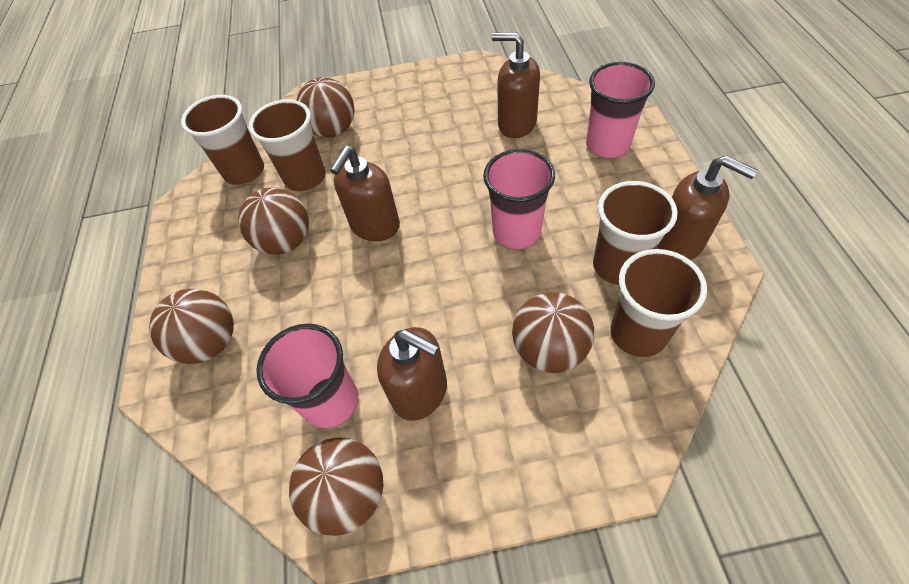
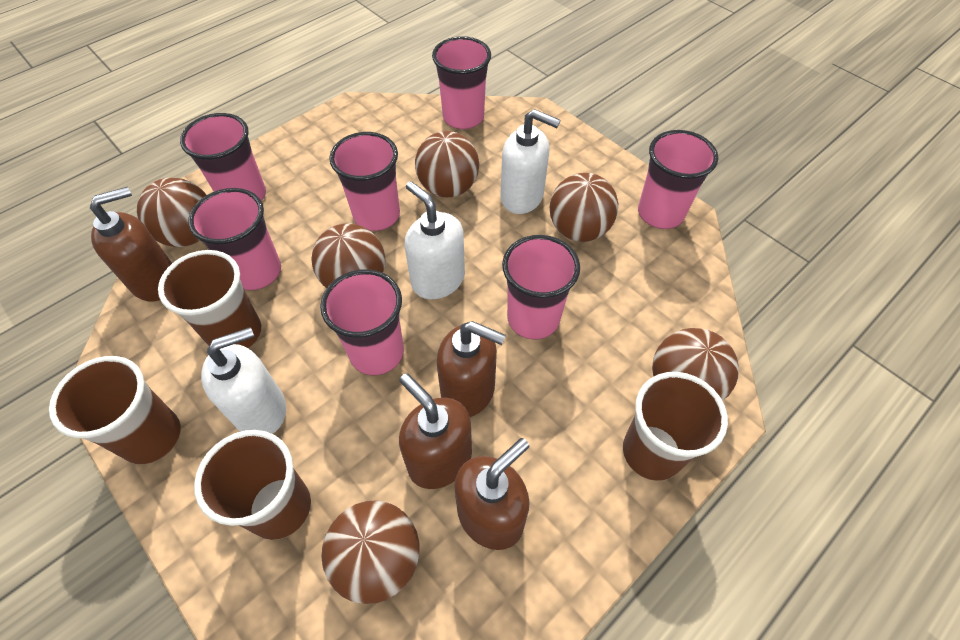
brown ball: 5 -> 6
pink cup: 3 -> 7
white soap dispenser: 0 -> 3

